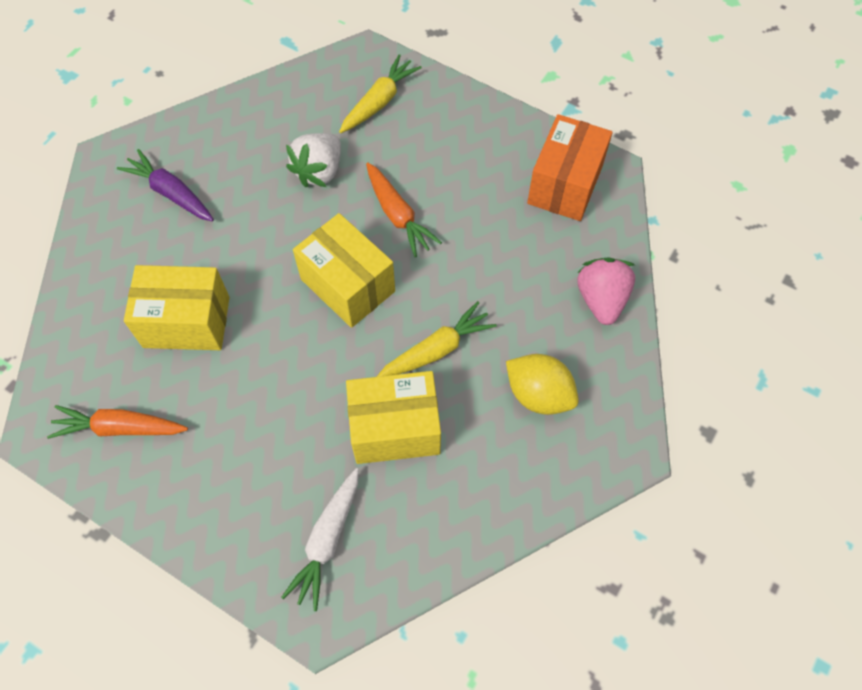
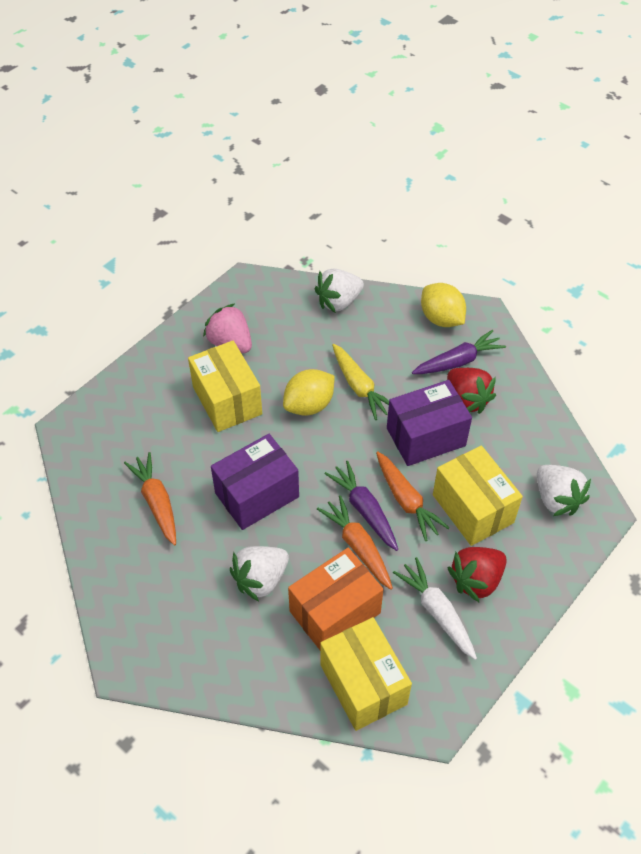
orange carrot: 2 -> 3
purple box: 0 -> 2
purple carrot: 1 -> 2
red strawberry: 0 -> 2
white strawberry: 1 -> 3
yellow carrot: 2 -> 1
yellow lemon: 1 -> 2

